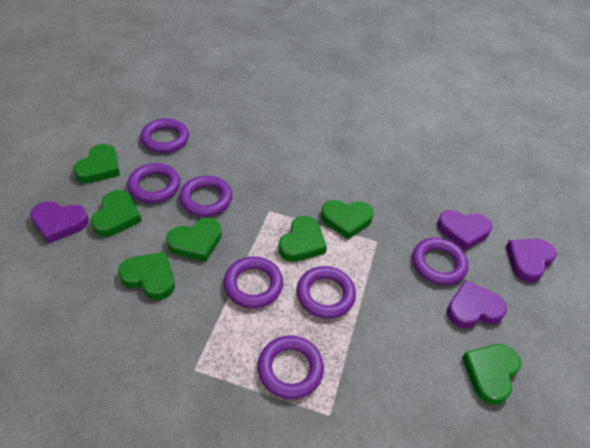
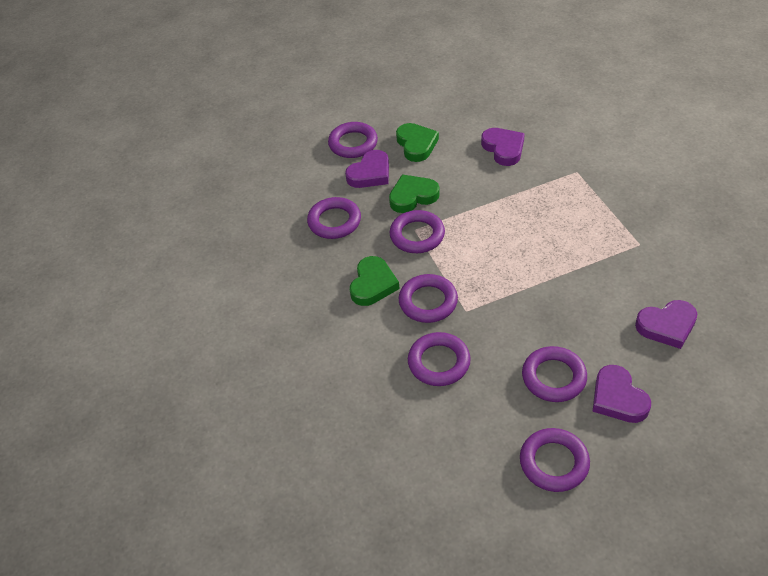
green heart: 7 -> 3

